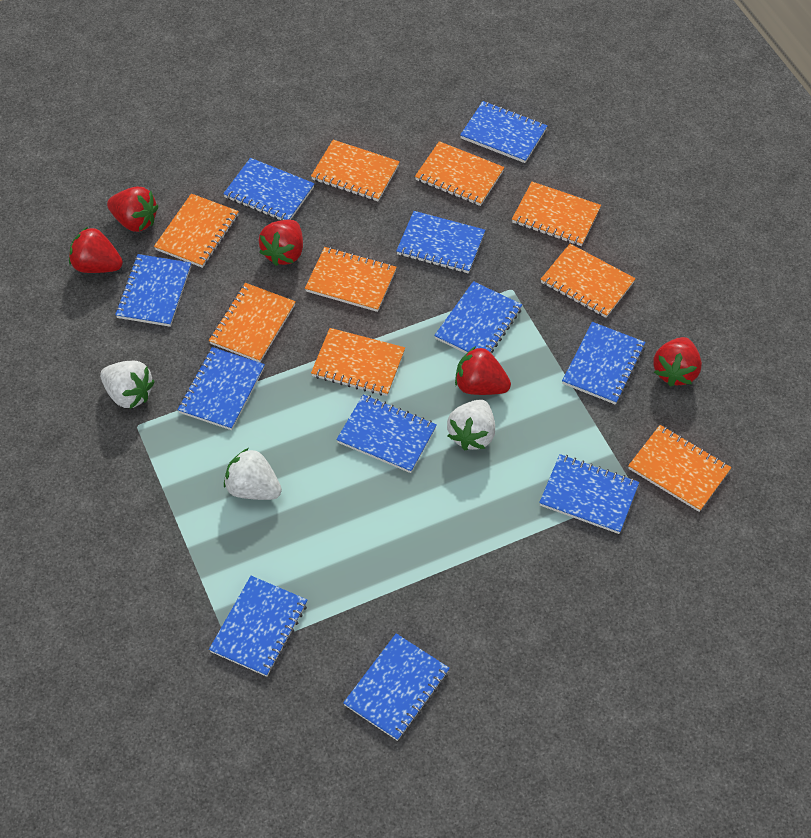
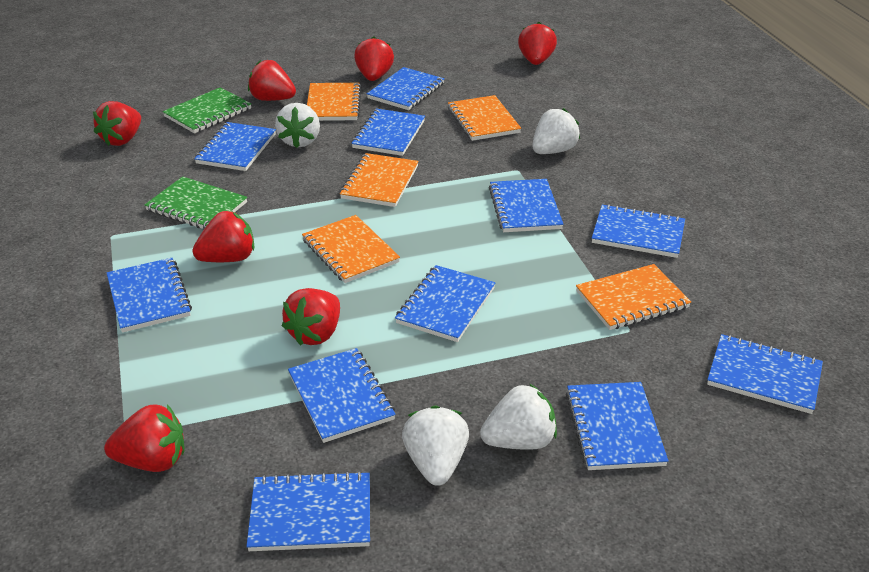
green notebook: 0 -> 2
orange notebook: 9 -> 5
red strawberry: 5 -> 7
white strawberry: 3 -> 4

